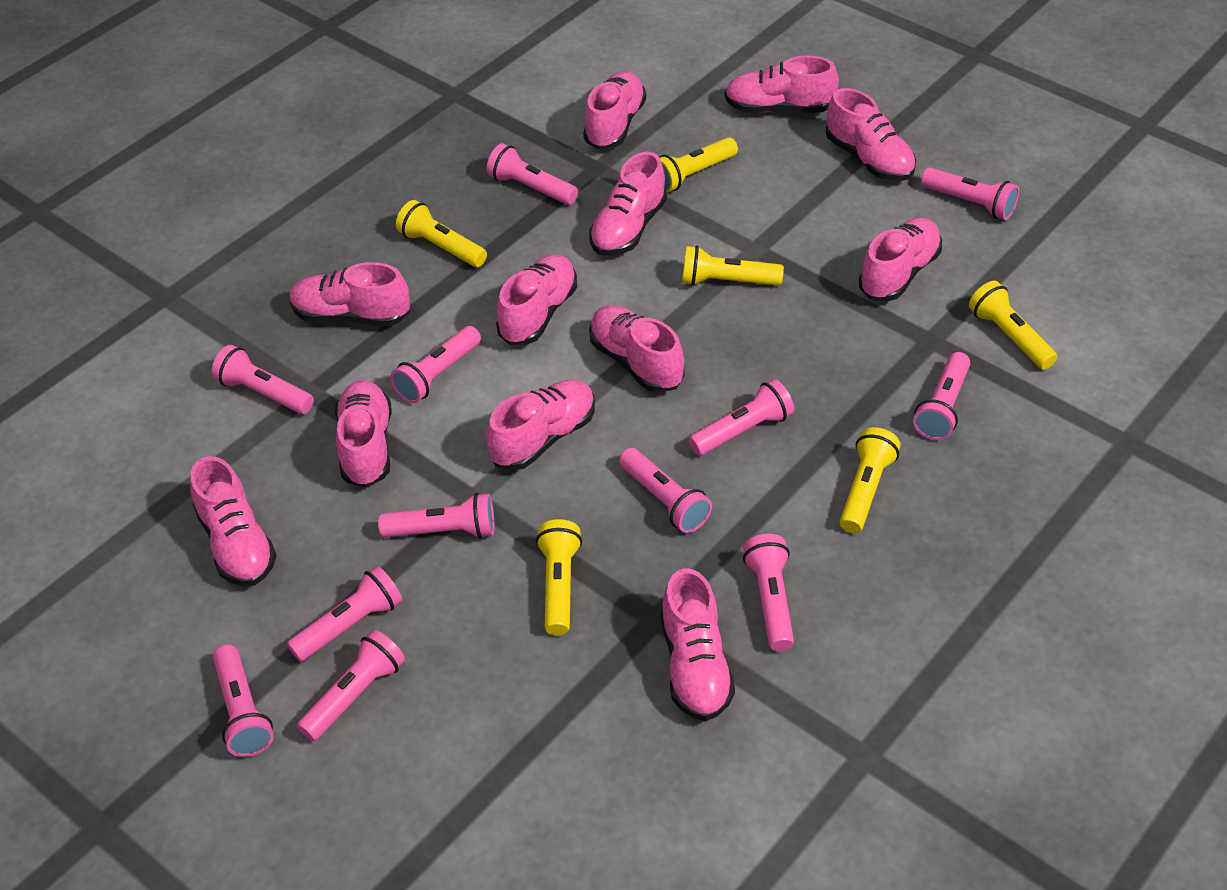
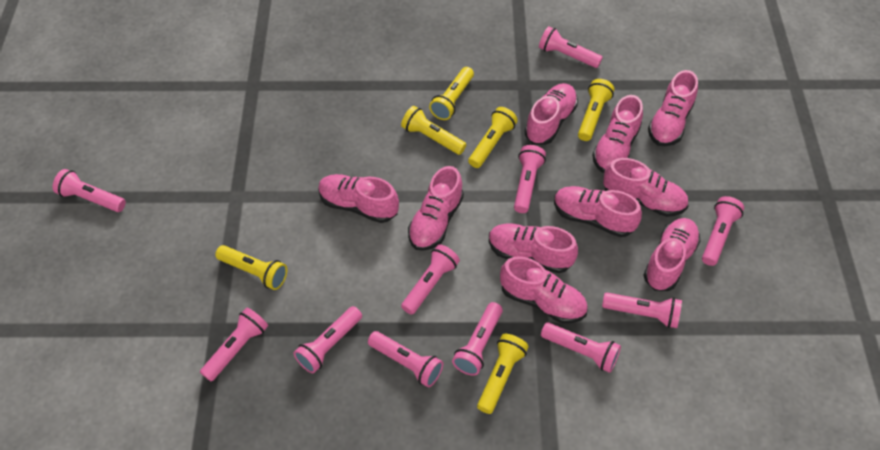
pink flashlight: 12 -> 11
pink shoe: 12 -> 10

